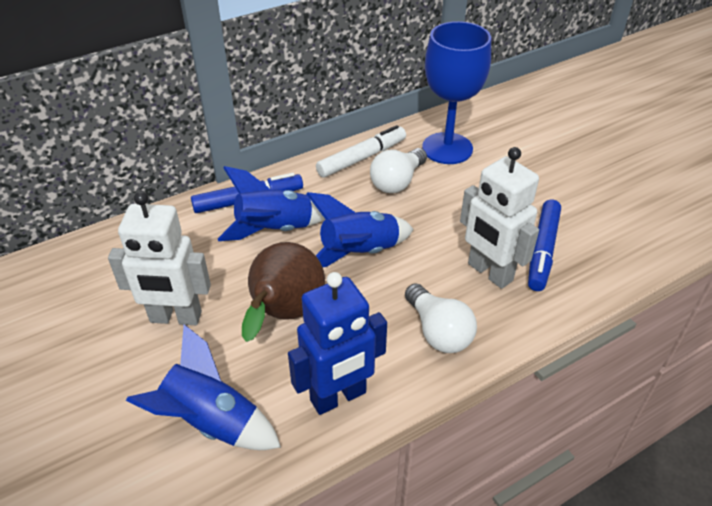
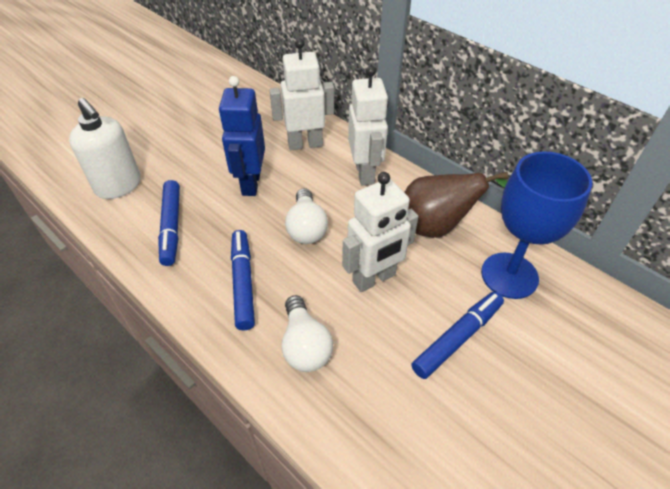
blue marker: 2 -> 3
blue rocket: 3 -> 0
white marker: 1 -> 0
white robot: 2 -> 3
white soap dispenser: 0 -> 1

